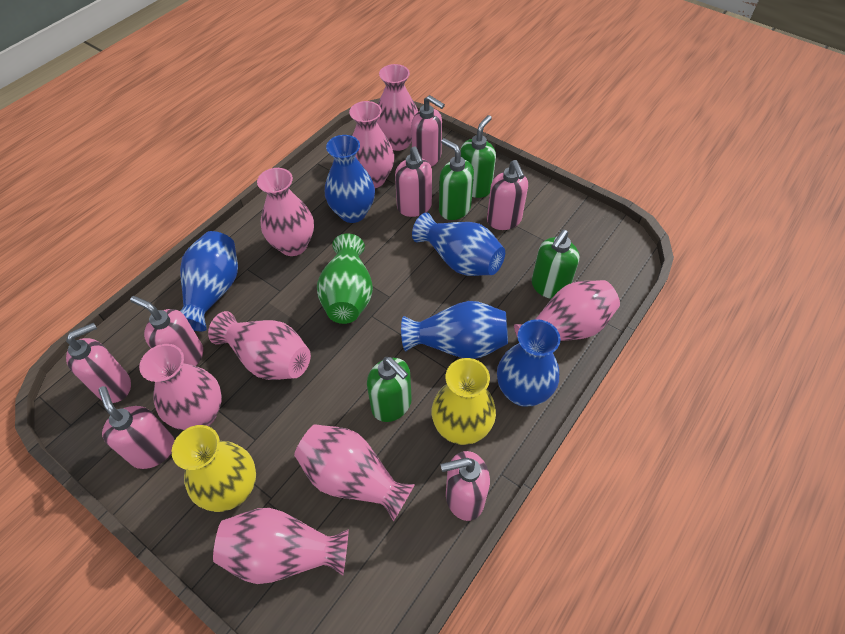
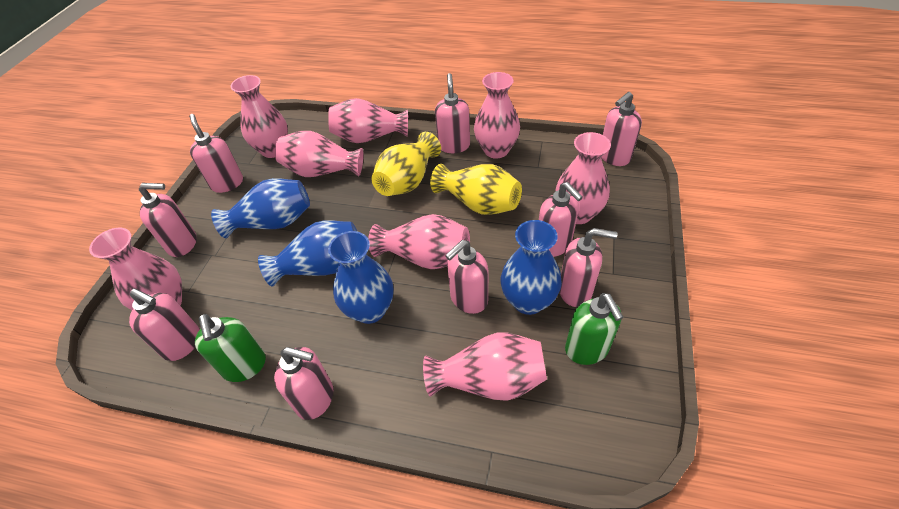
blue vase: 5 -> 4
green soap dispenser: 4 -> 2
green vase: 1 -> 0
pink soap dispenser: 7 -> 9

